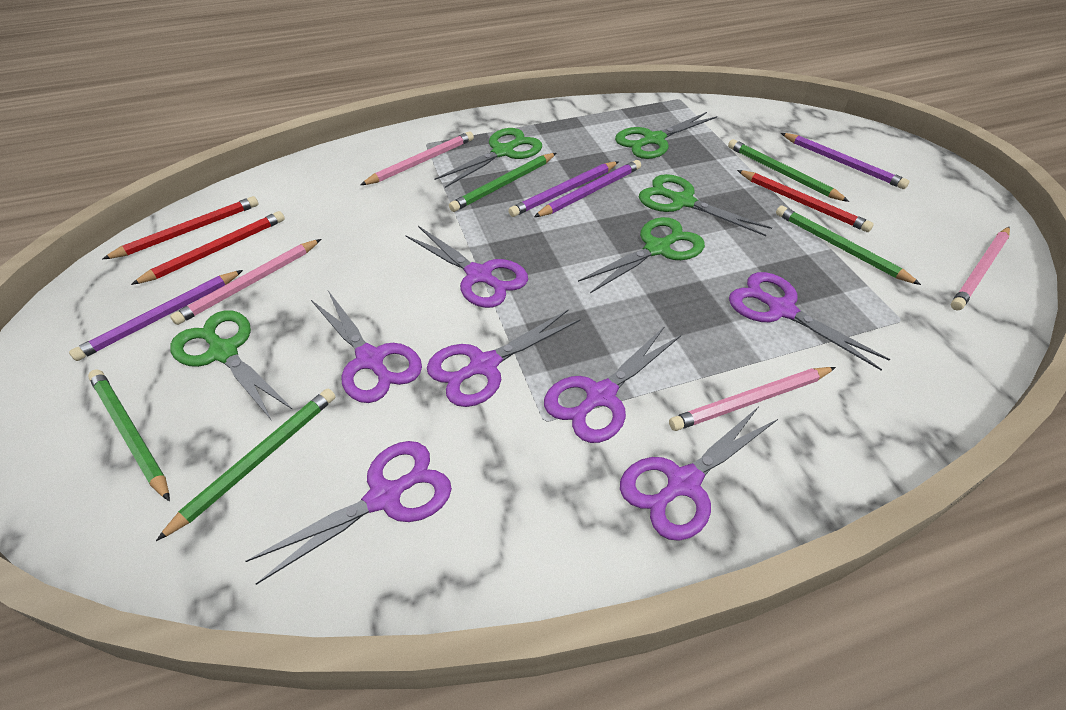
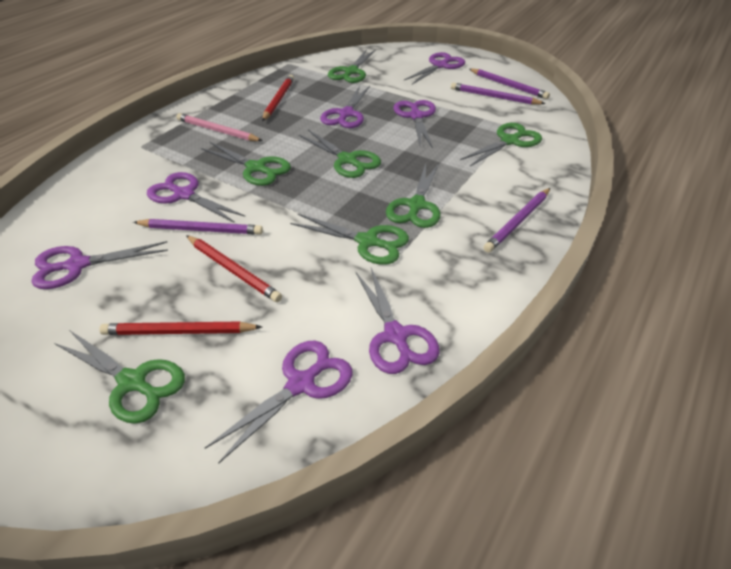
green pencil: 5 -> 0
green scissors: 5 -> 7
pink pencil: 4 -> 1

